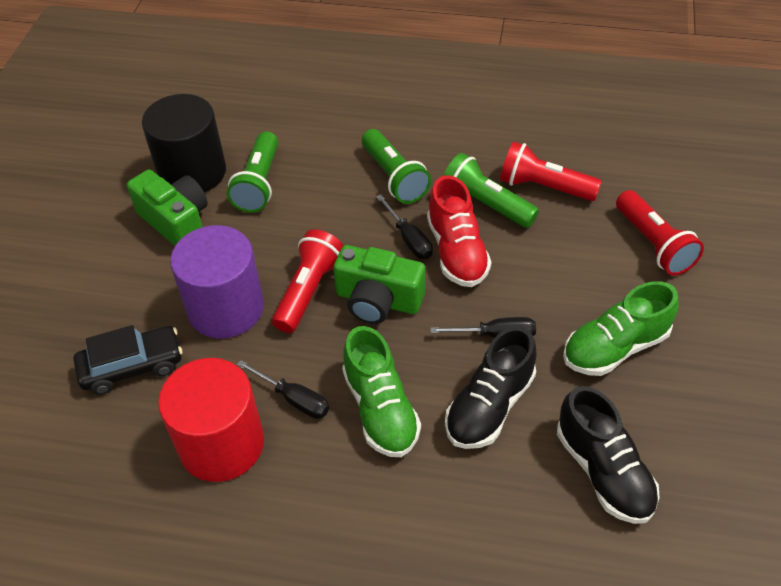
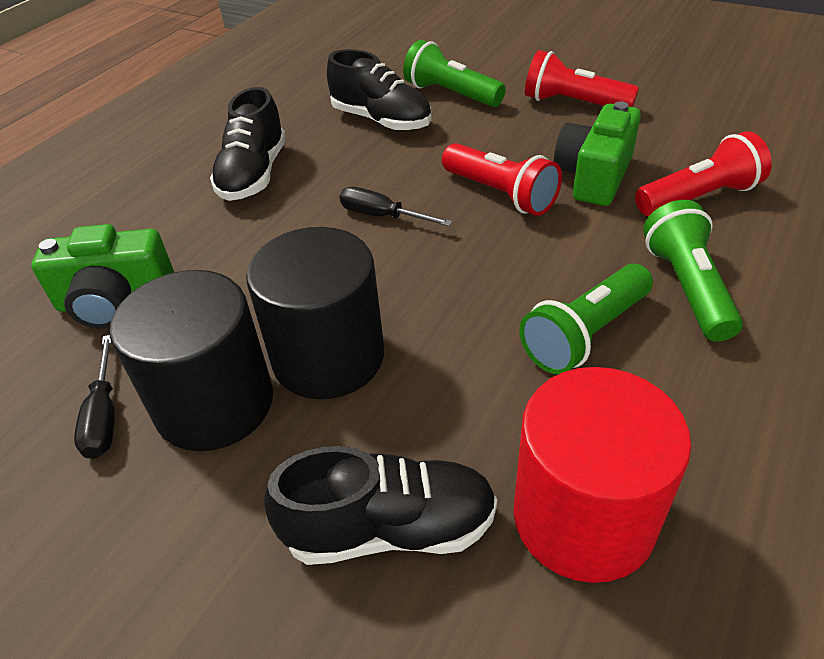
black car: 1 -> 0
black cylinder: 1 -> 2
black screwdriver: 3 -> 2
black shoe: 2 -> 3
green shoe: 2 -> 0
purple cylinder: 1 -> 0
red shoe: 1 -> 0

